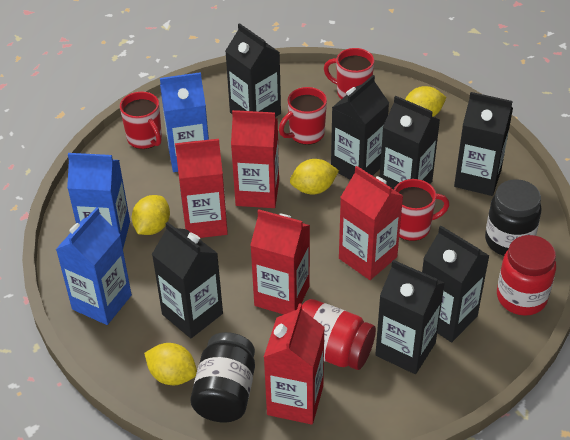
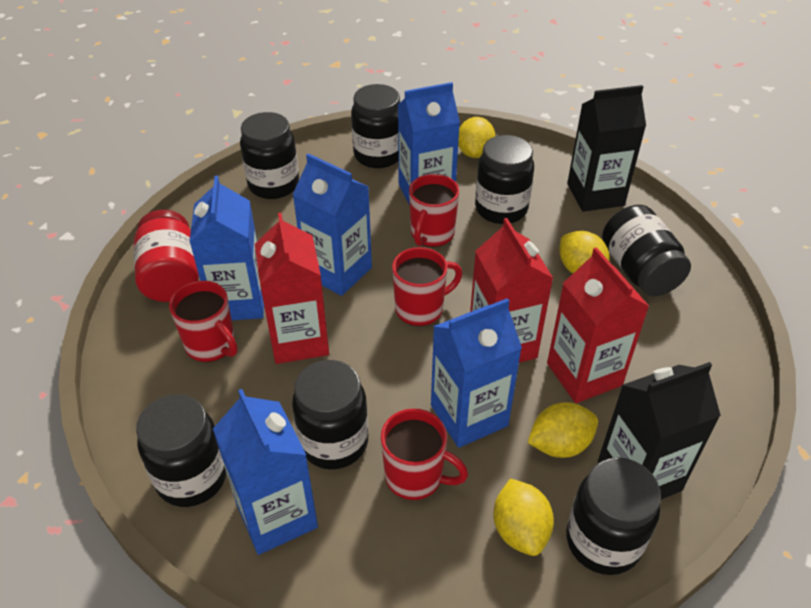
black carton: 7 -> 2
black jar: 2 -> 7
blue carton: 3 -> 5
red carton: 5 -> 3
red jar: 2 -> 1

